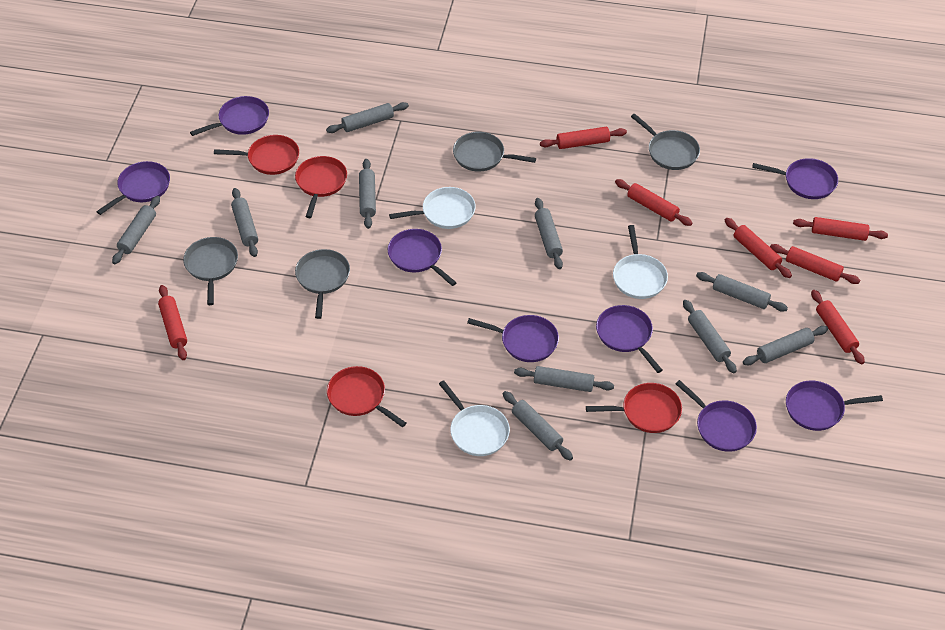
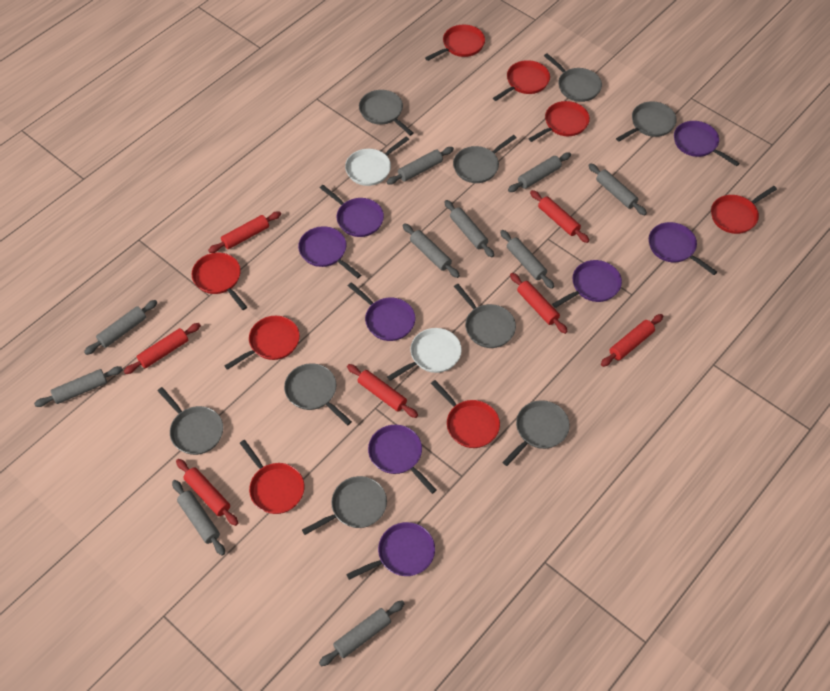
grey pan: 4 -> 9
red pan: 4 -> 8
white pan: 3 -> 2

